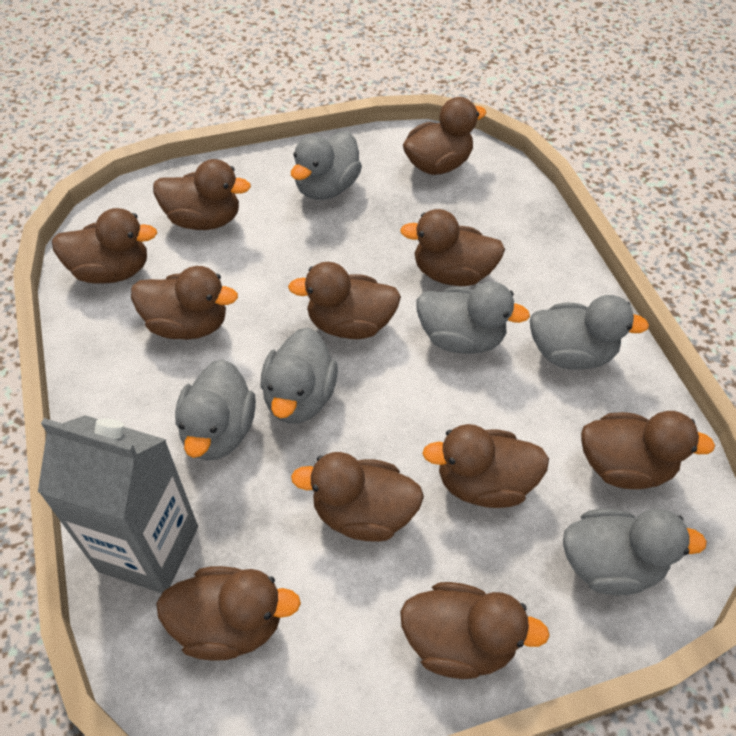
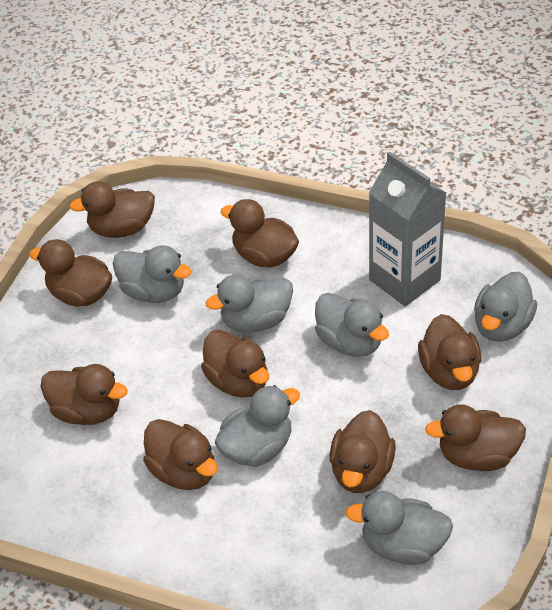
brown duck: 11 -> 9

